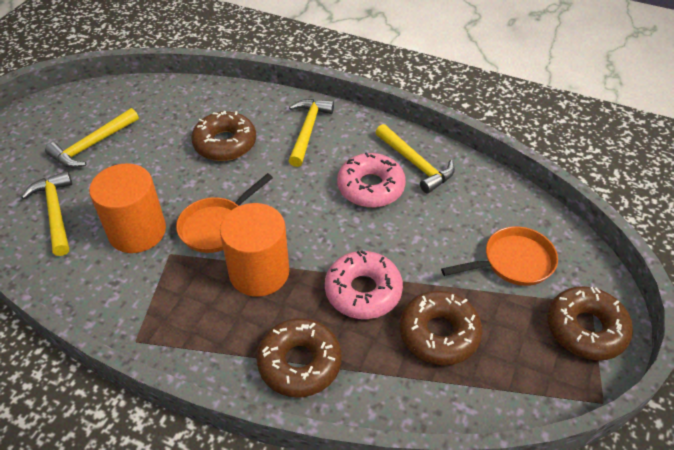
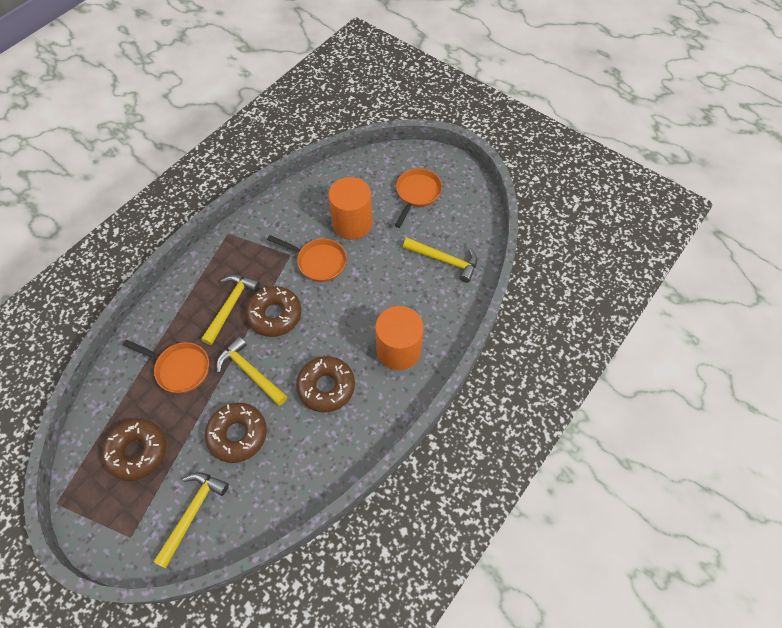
orange pan: 2 -> 3
pink donut: 2 -> 0

